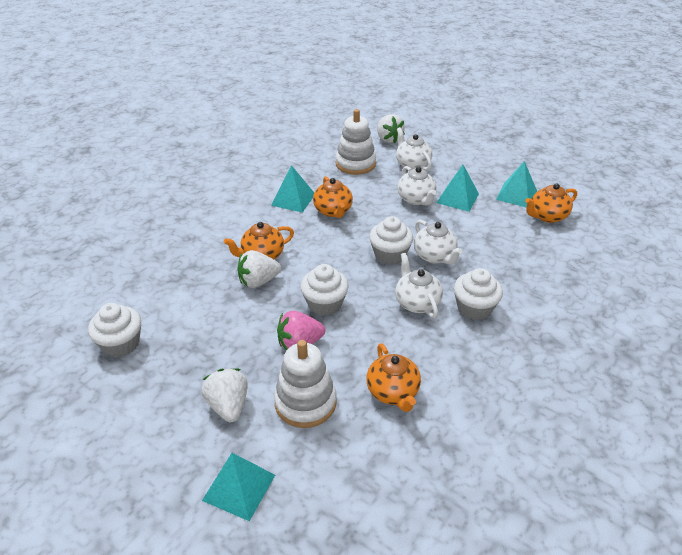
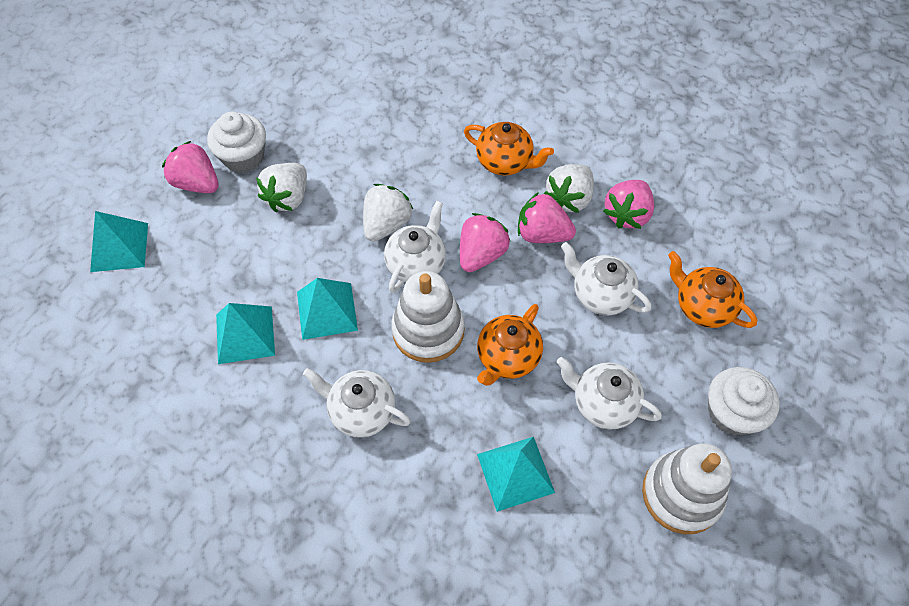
orange teapot: 4 -> 3
pink strawberry: 1 -> 4
white cupcake: 4 -> 2

